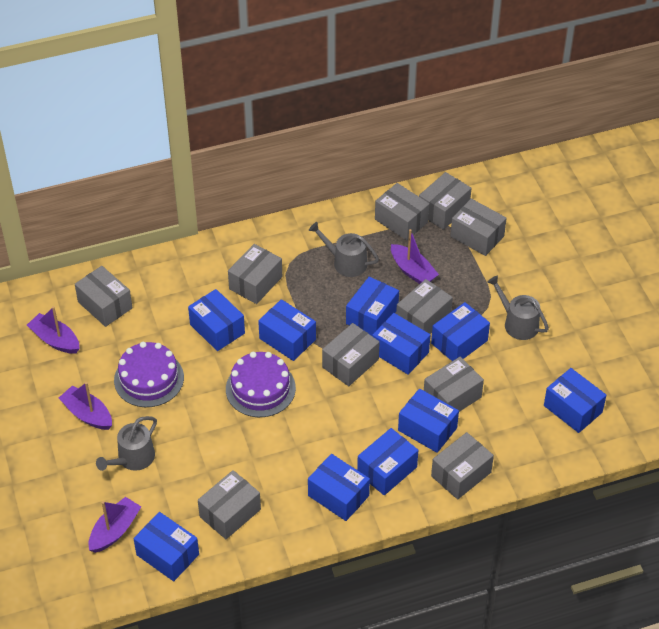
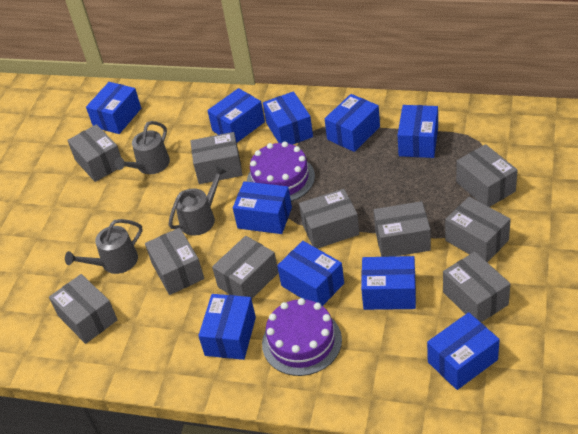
purple boat: 4 -> 0

